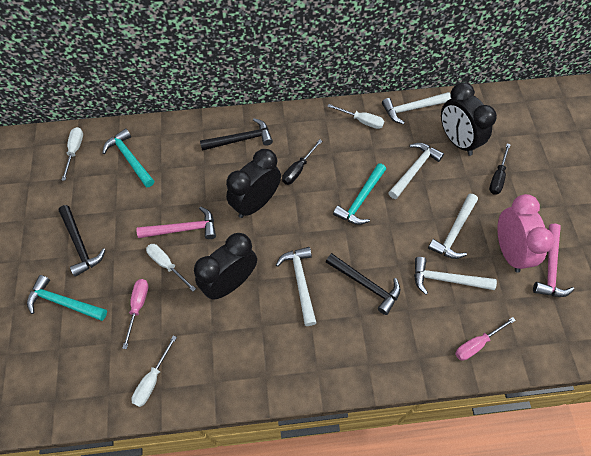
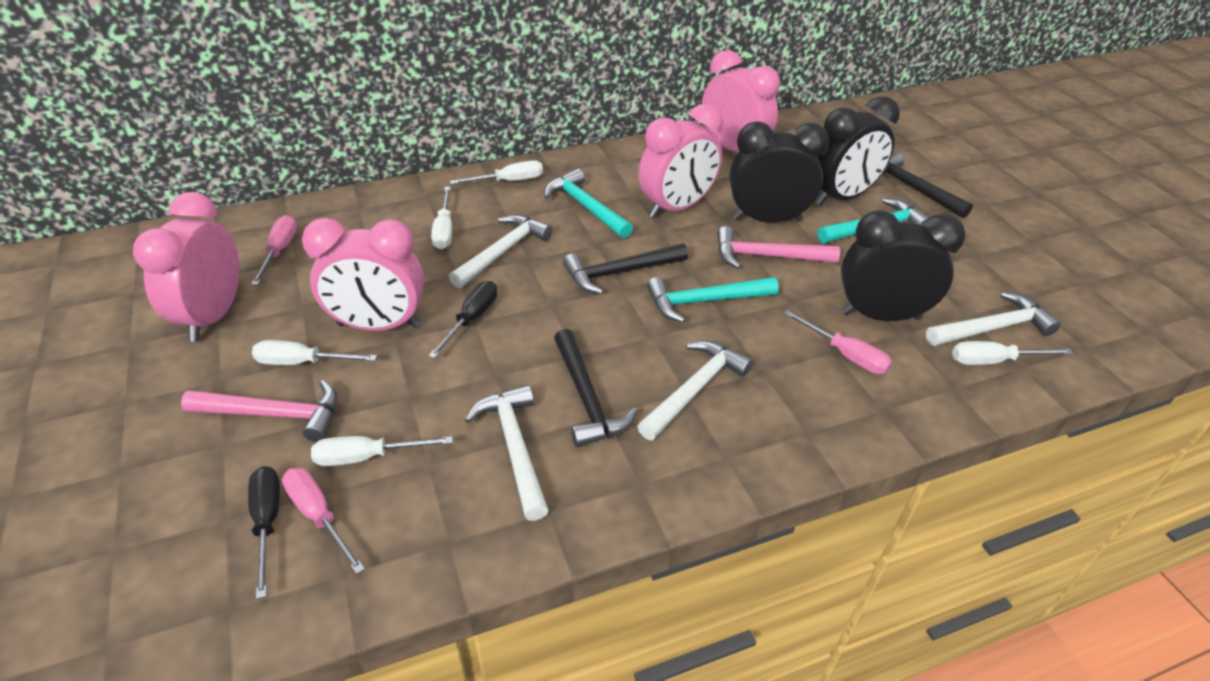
pink clock: 1 -> 4
pink screwdriver: 2 -> 3
white hammer: 5 -> 4
white screwdriver: 4 -> 5

